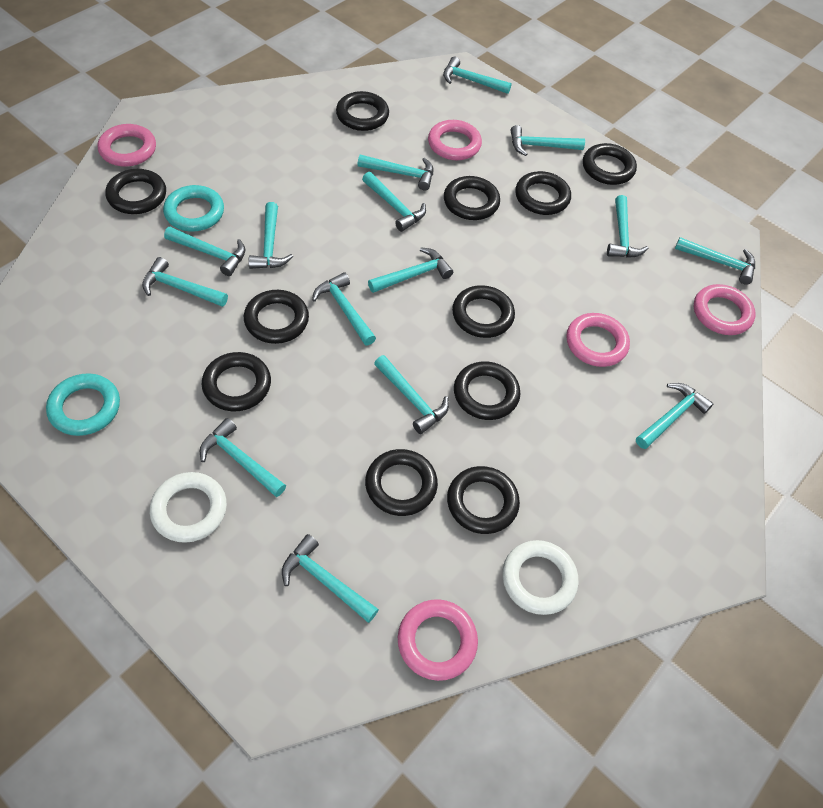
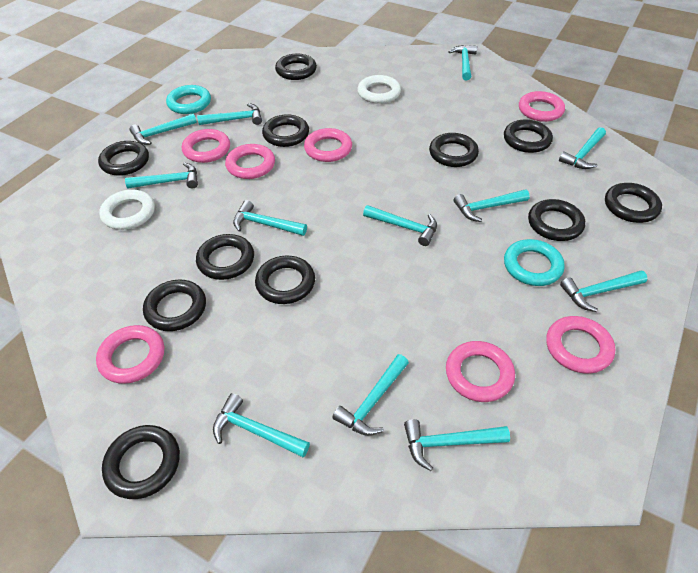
pink ring: 5 -> 7
turquoise hammer: 15 -> 12

